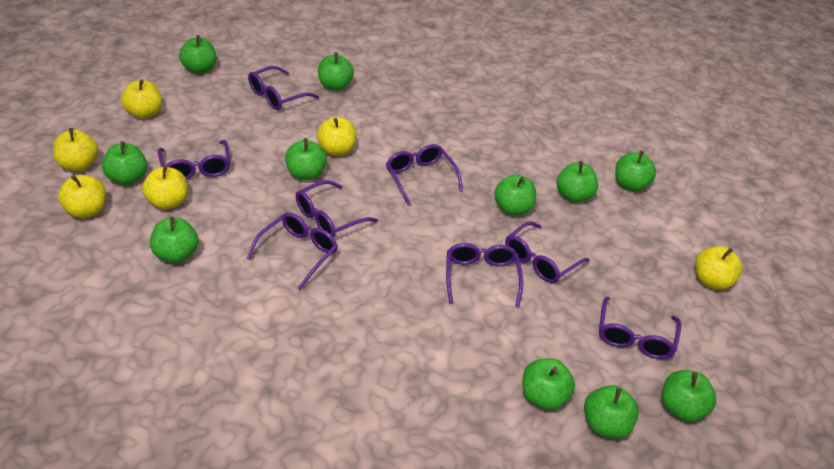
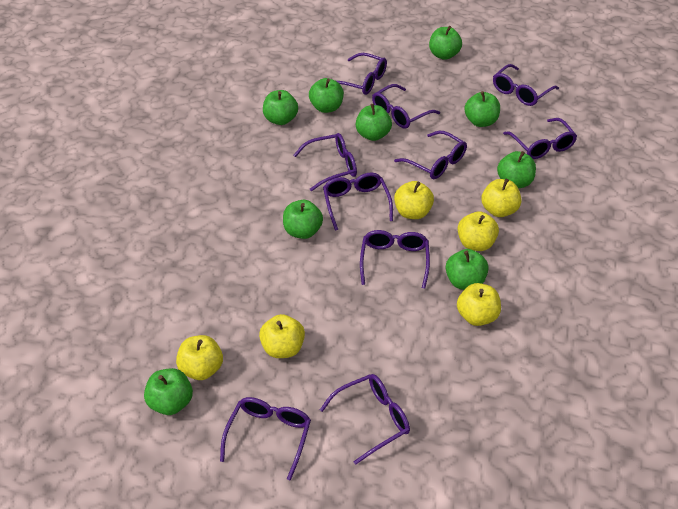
green apple: 11 -> 9
purple glasses: 8 -> 10

